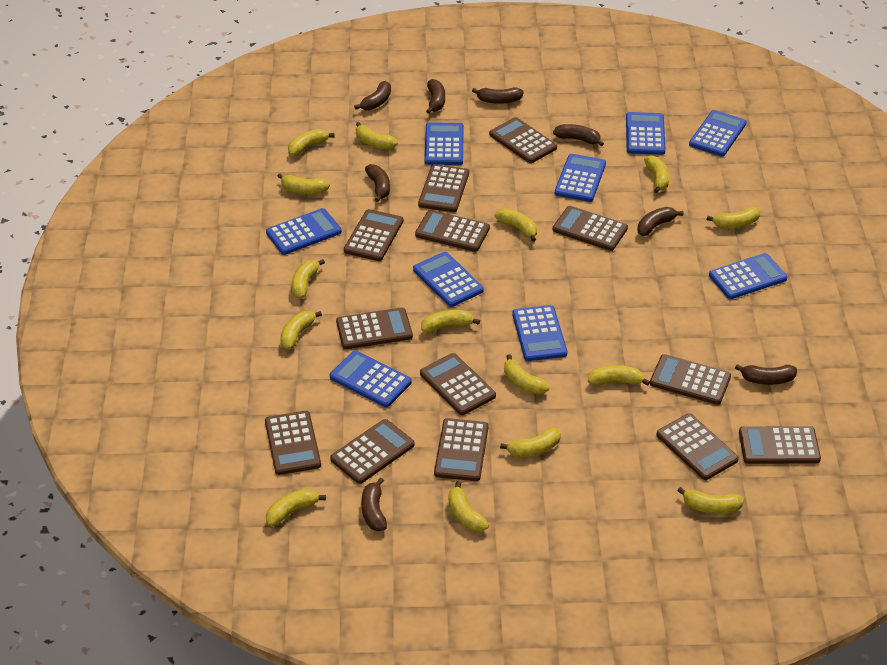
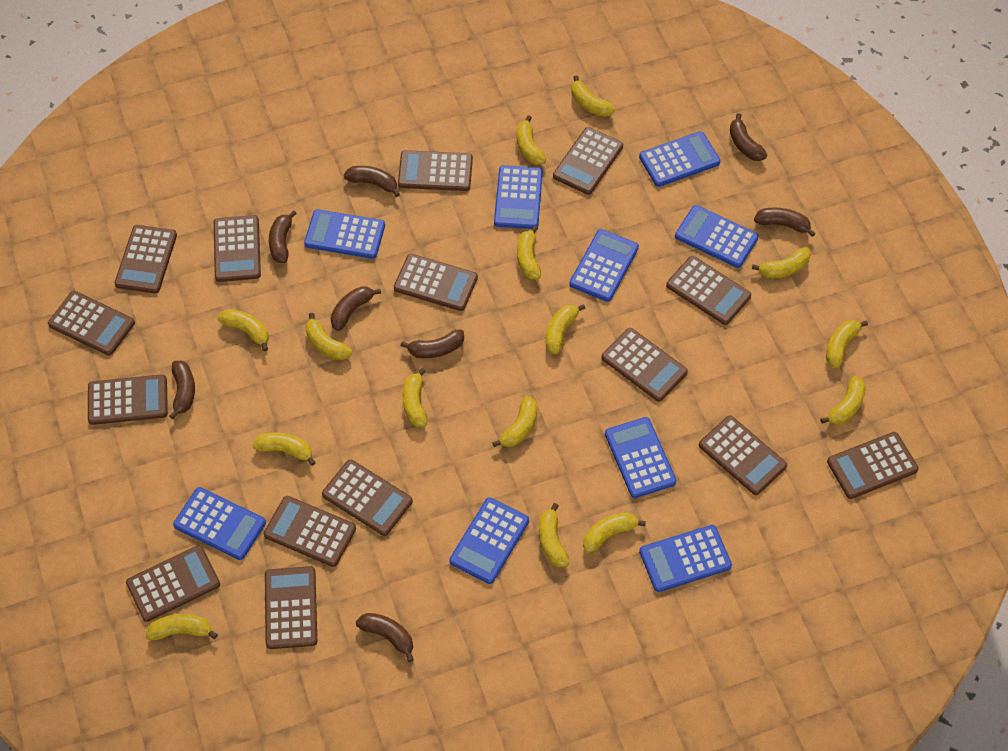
brown calculator: 13 -> 15

